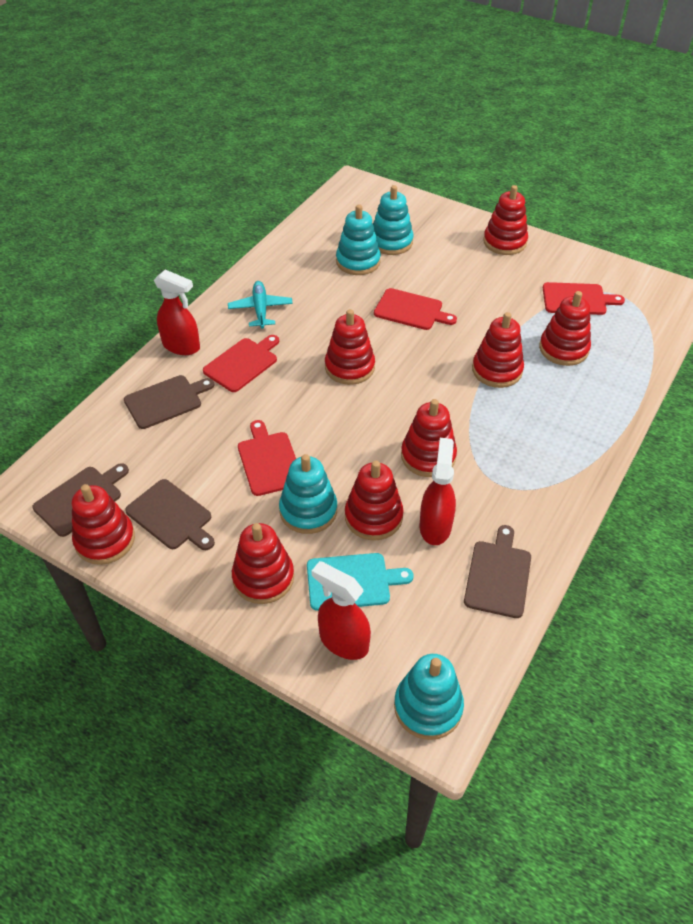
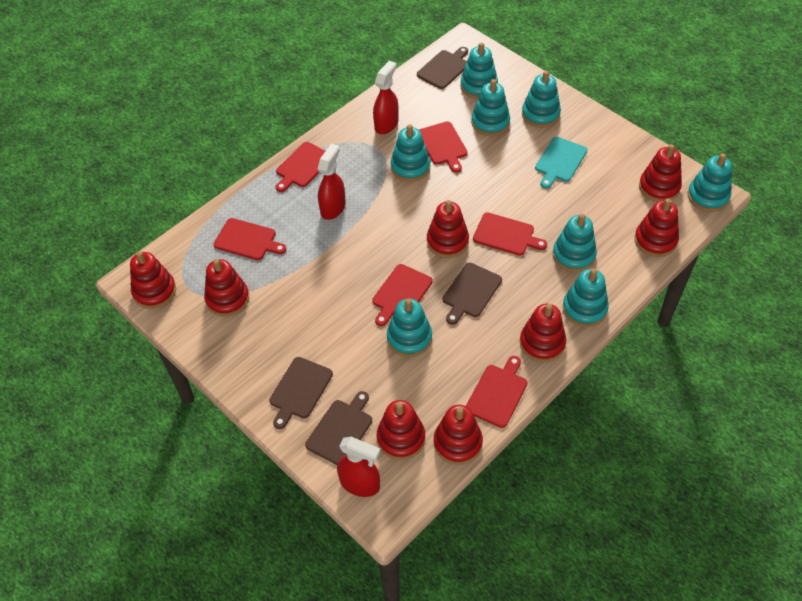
red cutting board: 4 -> 6
turquoise plane: 1 -> 0
turquoise stacking toy: 4 -> 8

